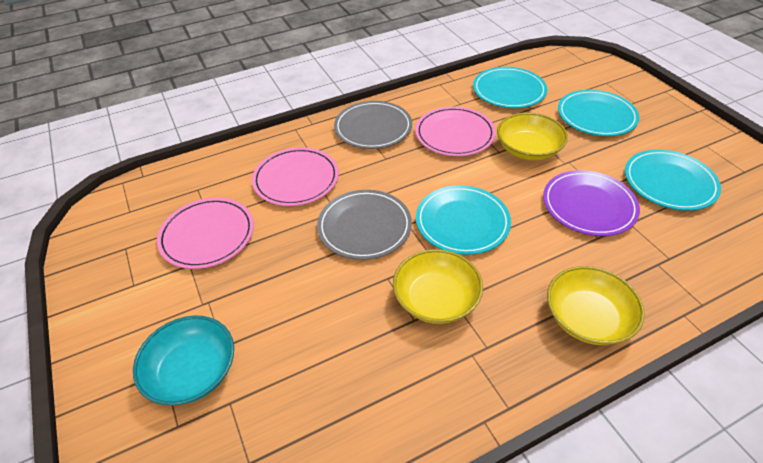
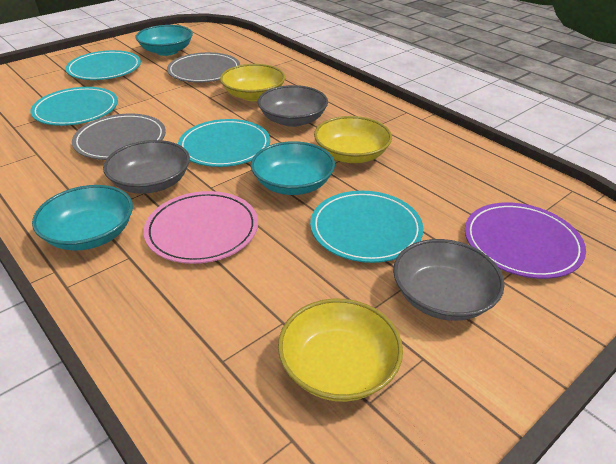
grey bowl: 0 -> 3
pink plate: 3 -> 1
turquoise bowl: 1 -> 3

